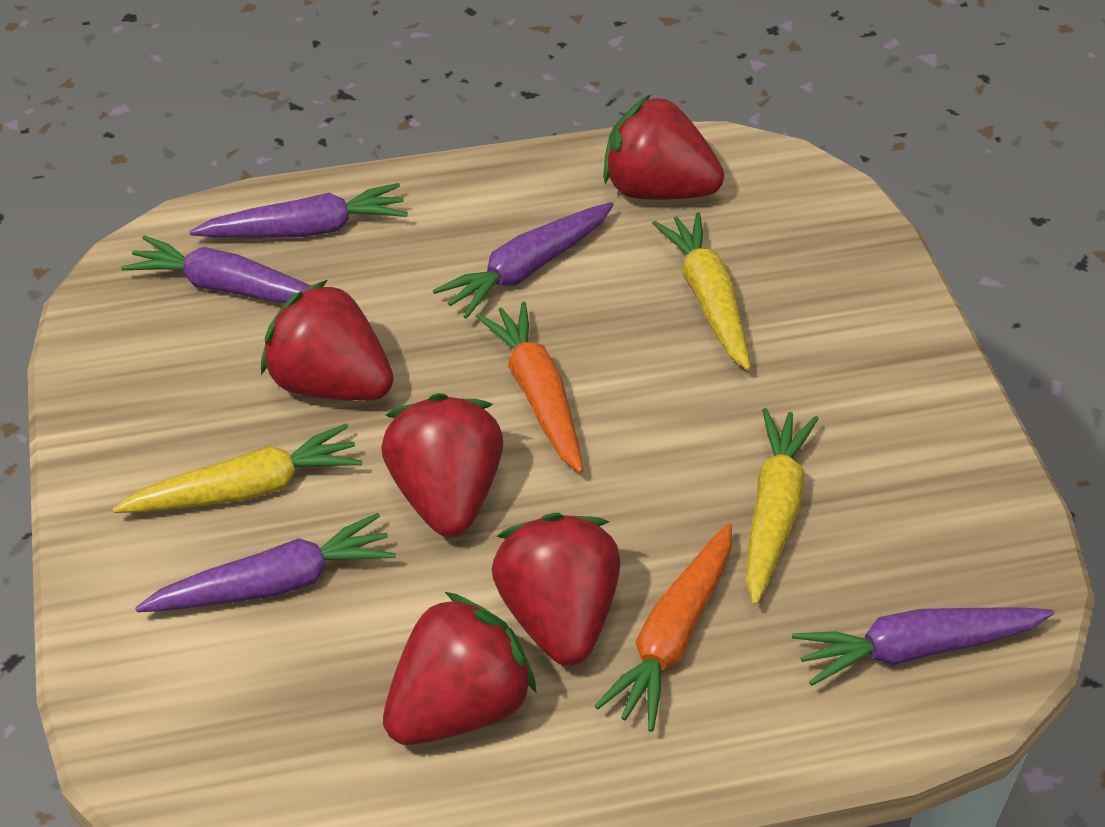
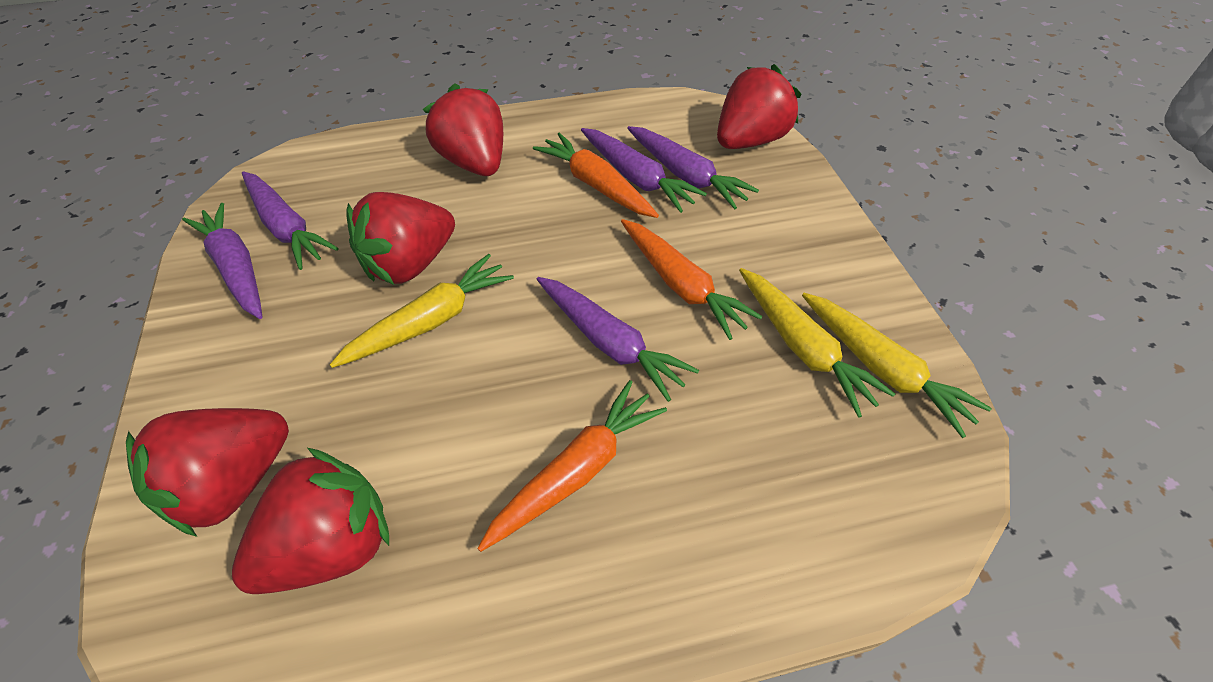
orange carrot: 2 -> 3

